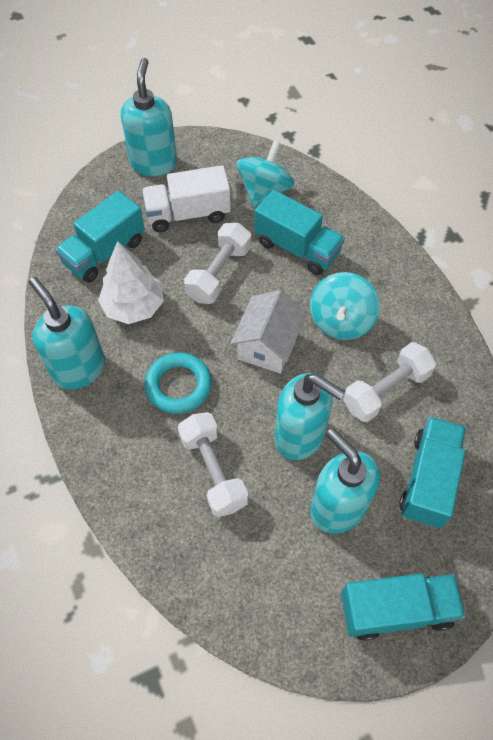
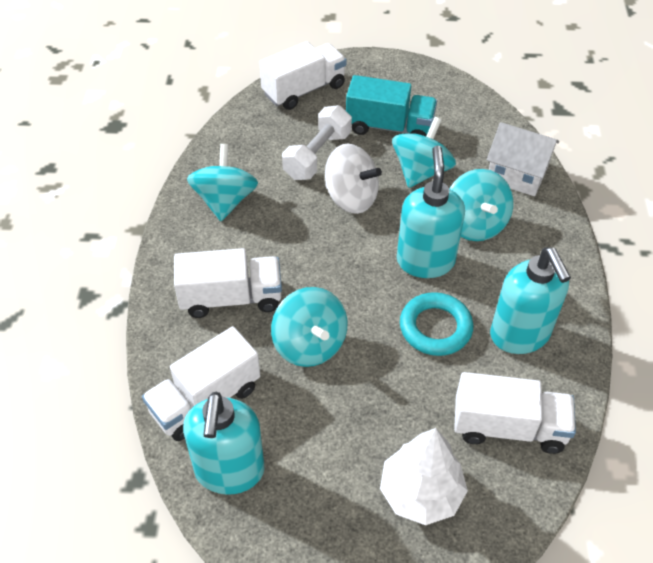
turquoise soap dispenser: 4 -> 3
turquoise spinning top: 2 -> 4
turquoise truck: 4 -> 1
white dumbbell: 3 -> 1
white spinning top: 0 -> 1
white truck: 1 -> 4

